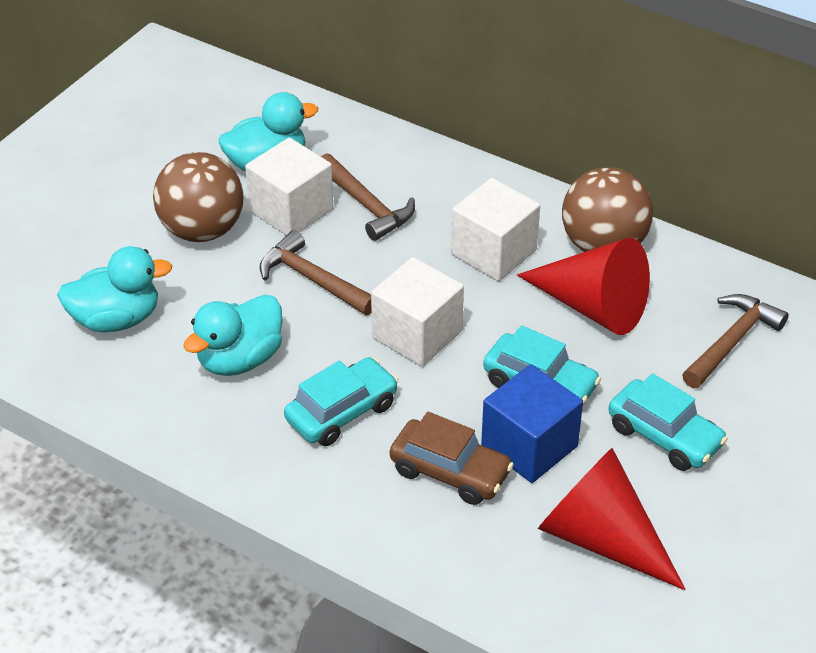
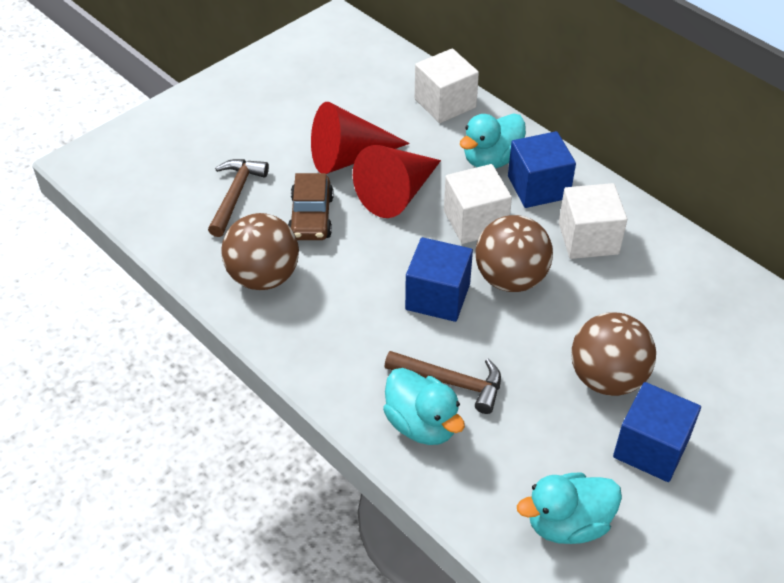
blue cube: 1 -> 3
brown ball: 2 -> 3
brown hammer: 3 -> 2
turquoise car: 3 -> 0

